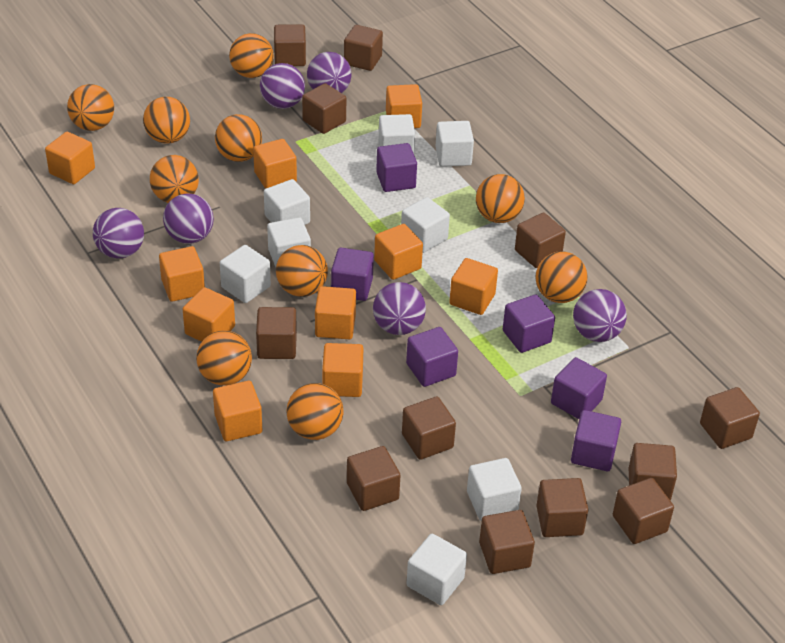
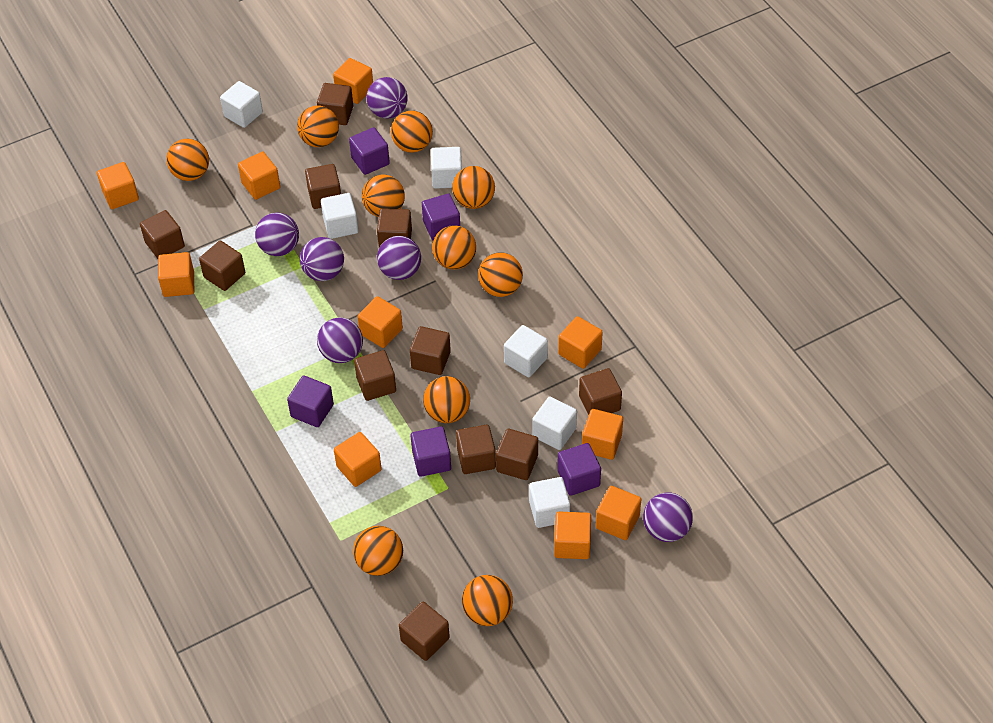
brown cube: 12 -> 11
purple cube: 6 -> 5
white cube: 8 -> 6

